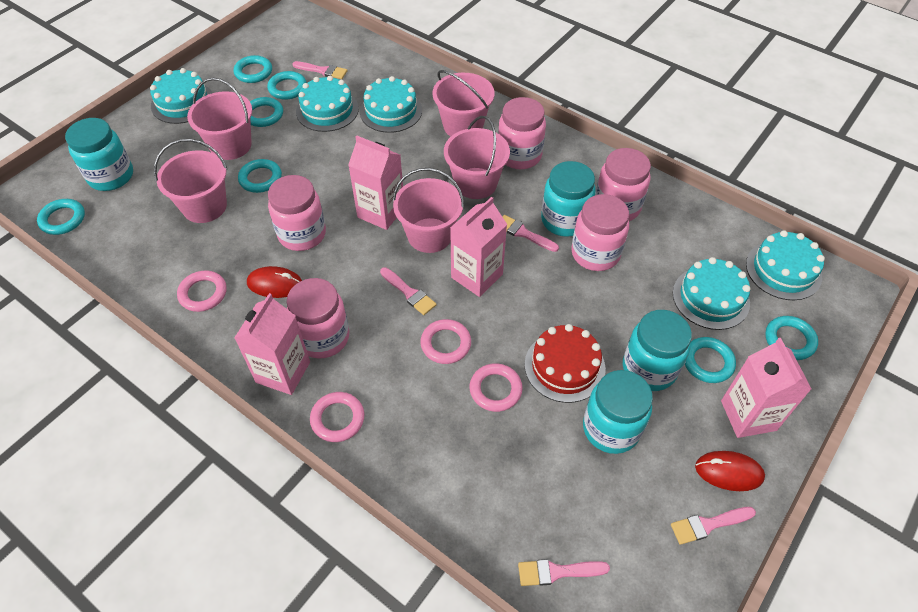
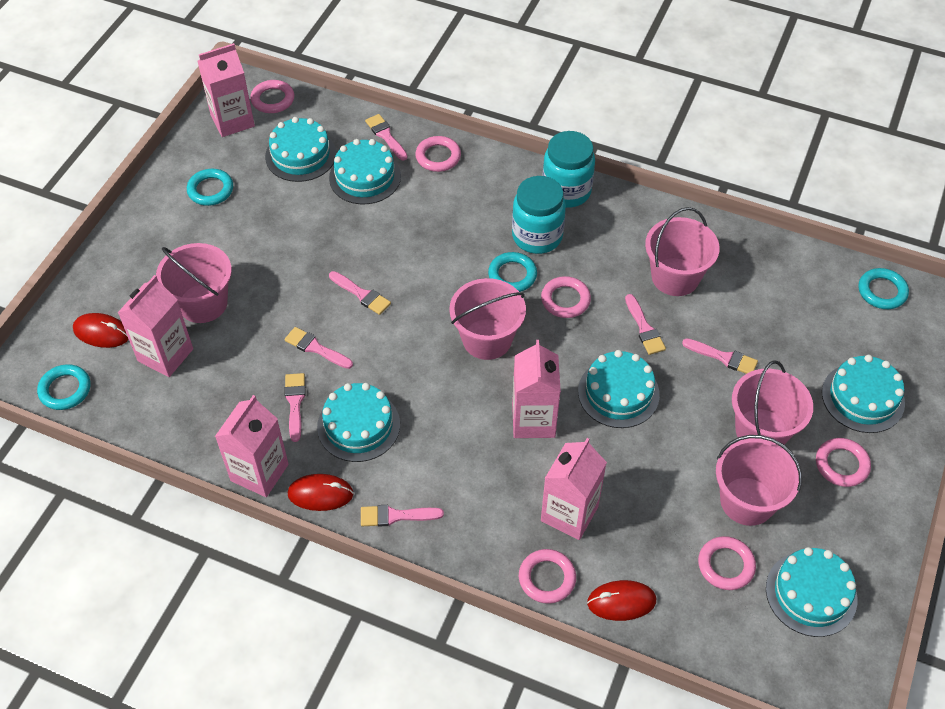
pink brush: 5 -> 7
pink carton: 4 -> 5
pink jar: 5 -> 0
pink ring: 4 -> 6
red cake: 1 -> 0
red mouse: 2 -> 3
turquoise cake: 5 -> 6
turquoise jar: 4 -> 2
turquoise ring: 7 -> 4

